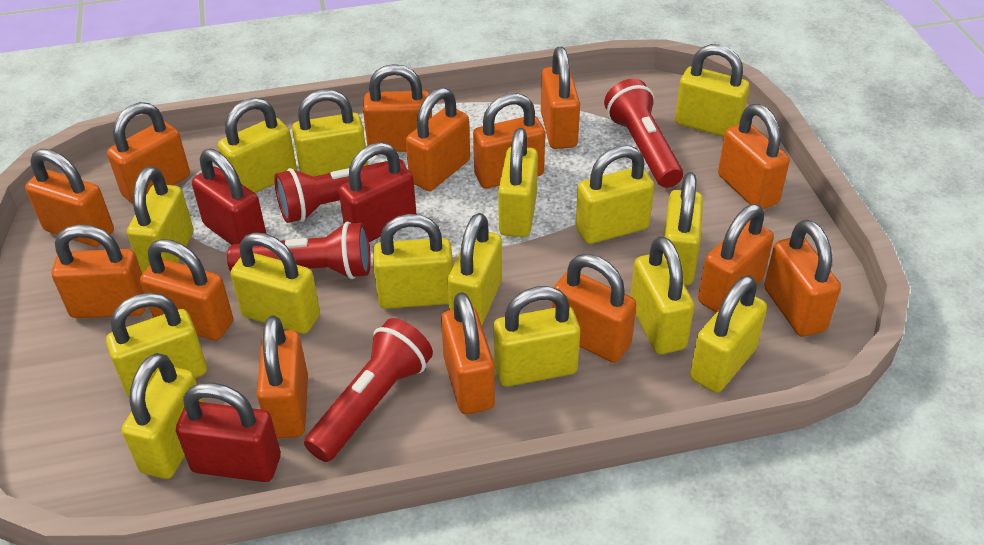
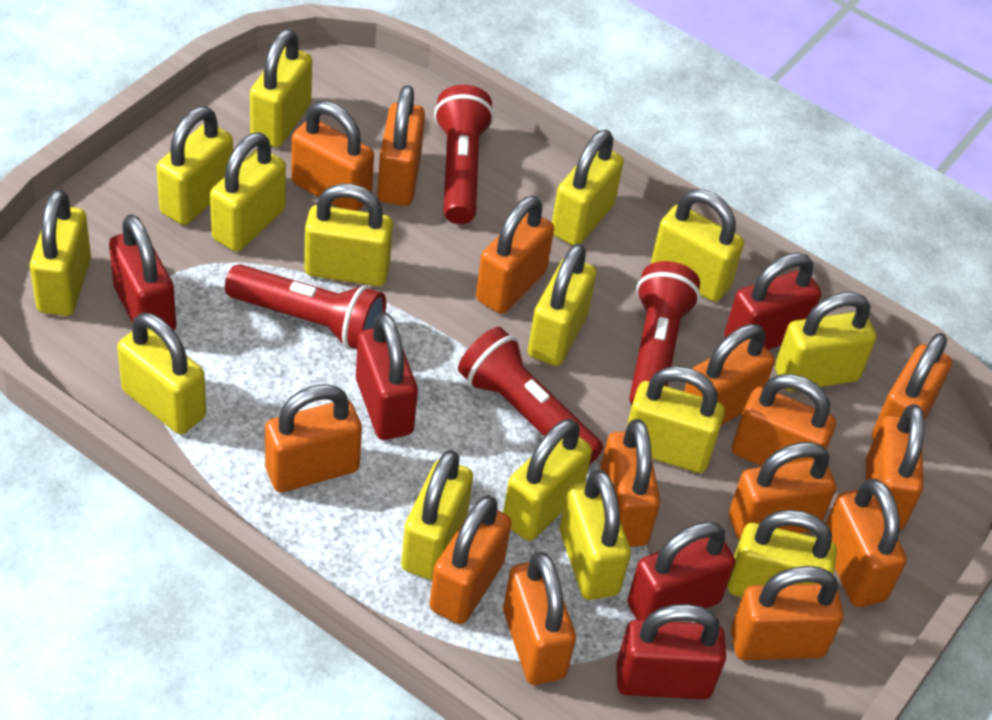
red padlock: 3 -> 5

